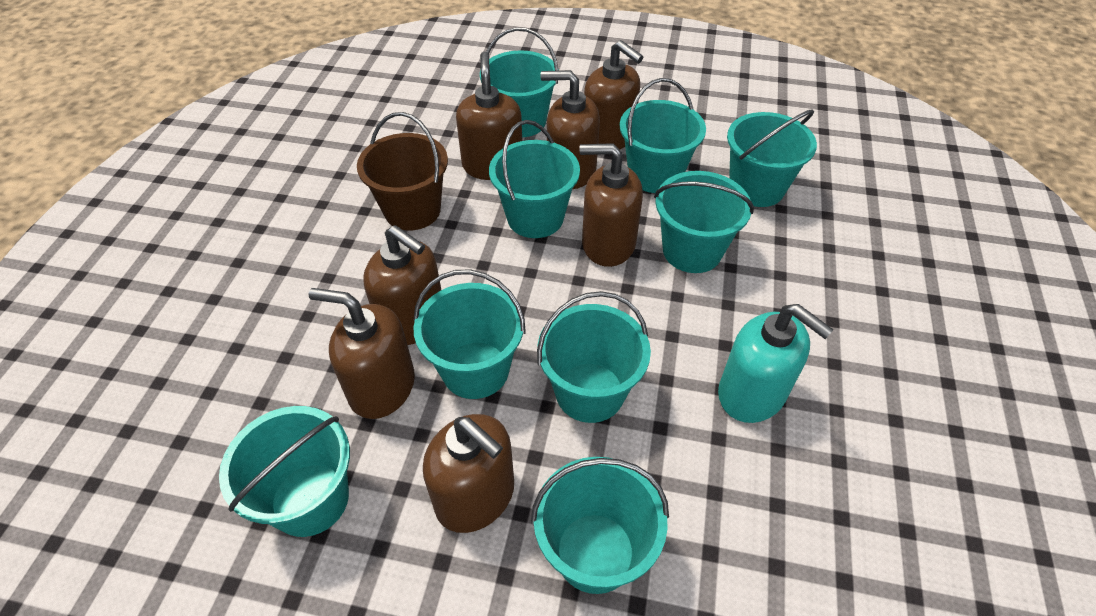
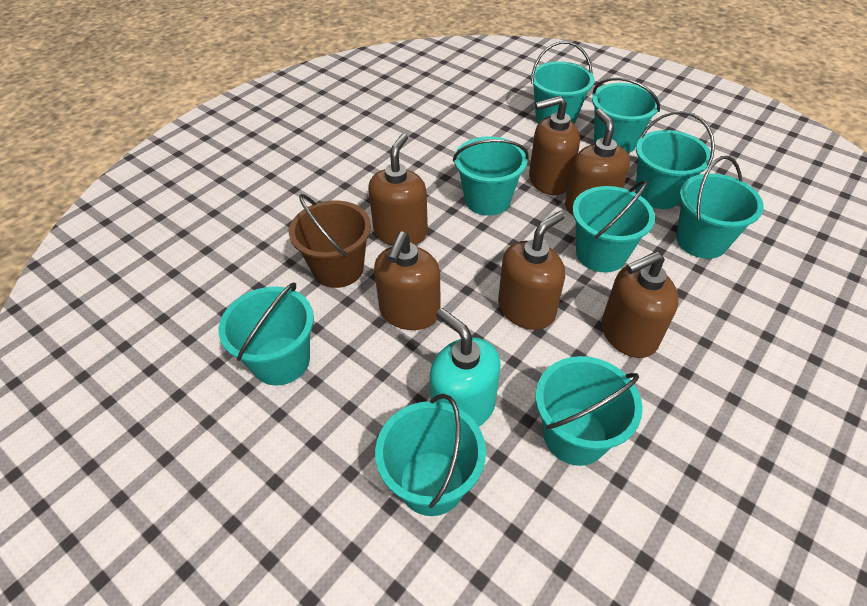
brown soap dispenser: 7 -> 6

